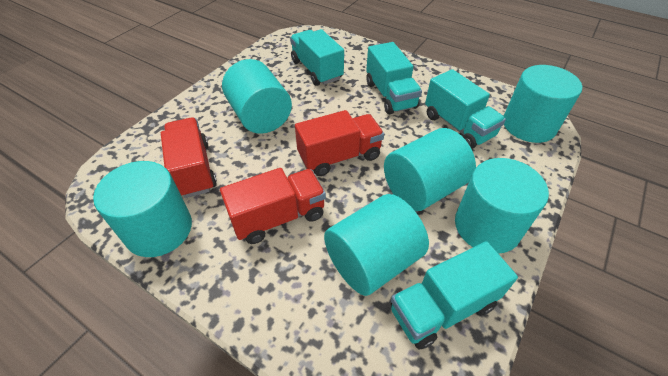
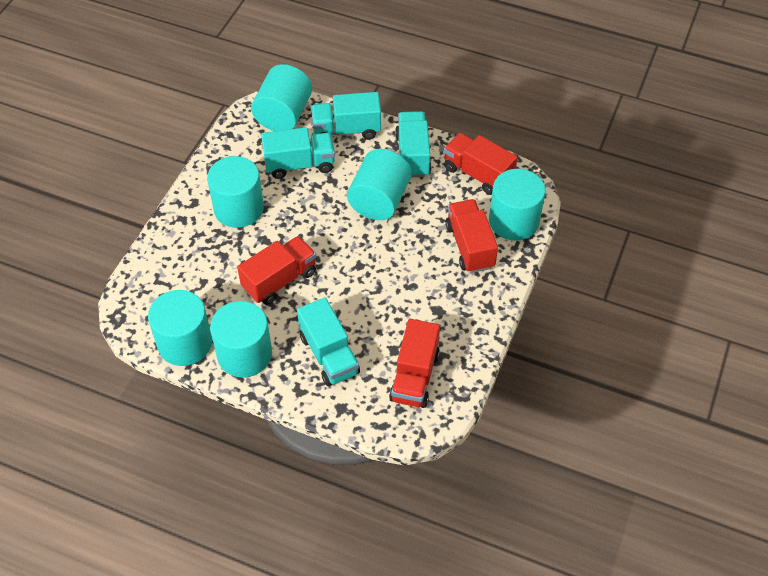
red truck: 3 -> 4

